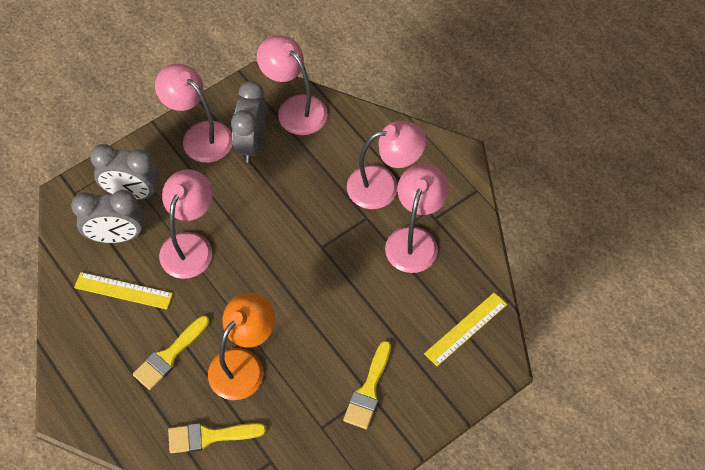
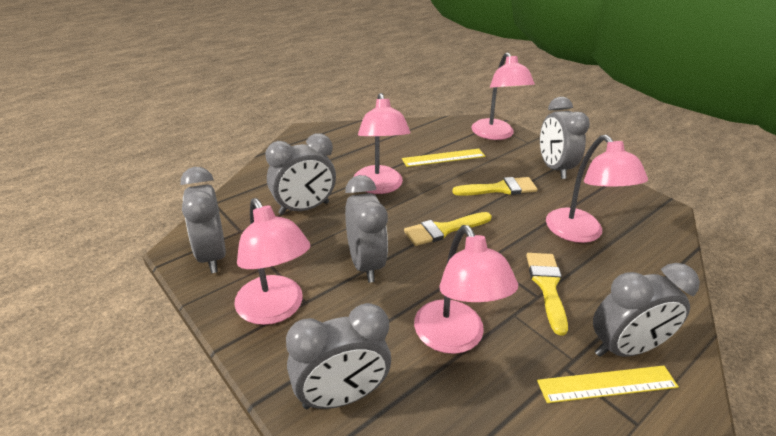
grey clock: 3 -> 6
orange lamp: 1 -> 0

